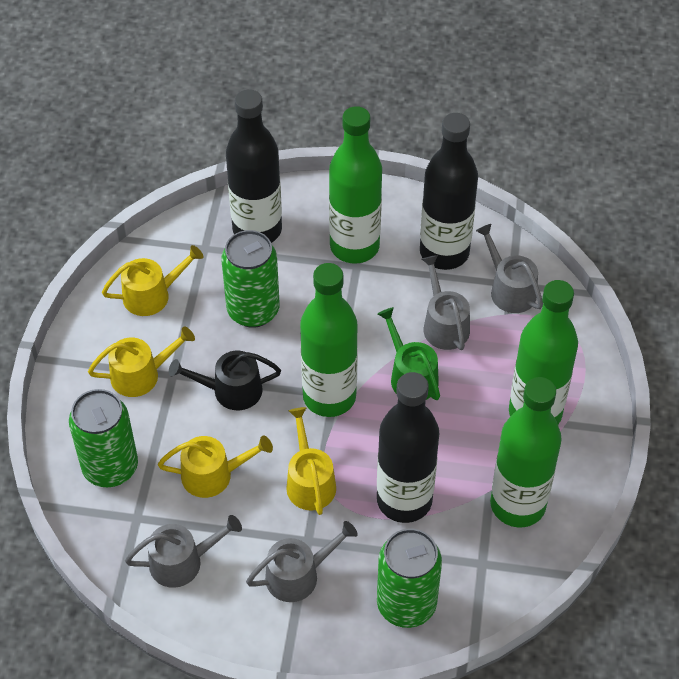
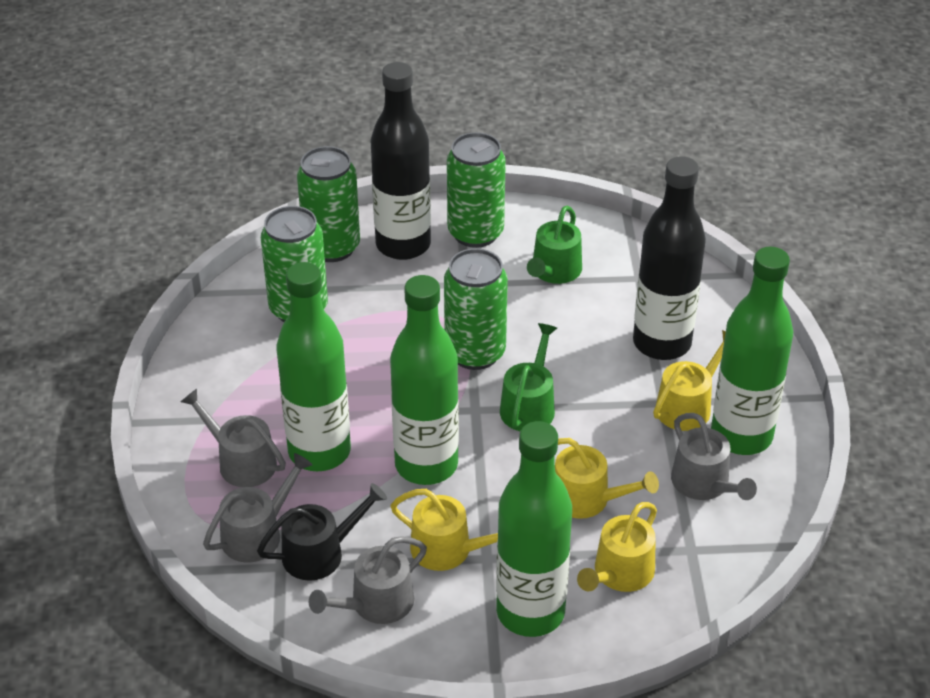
black bottle: 3 -> 2
green can: 3 -> 4
green watering can: 1 -> 2

